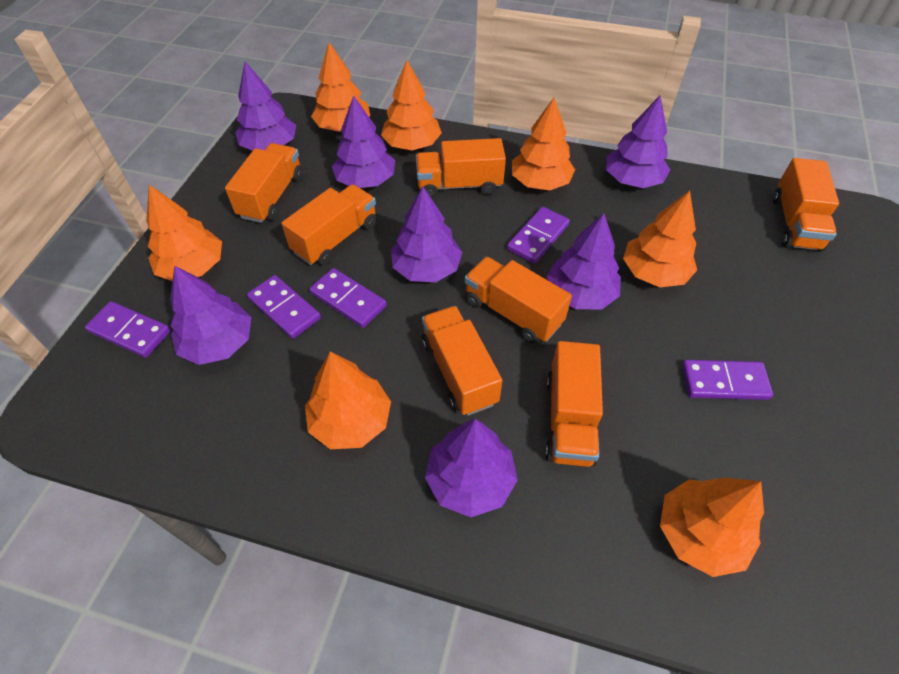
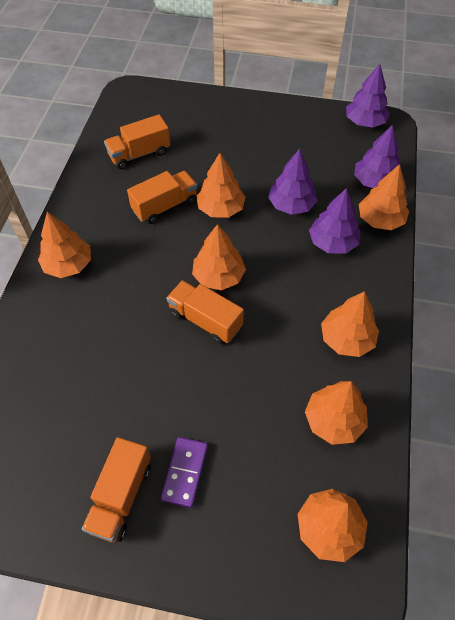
orange truck: 7 -> 4
purple domino: 5 -> 1
purple tree: 7 -> 4

